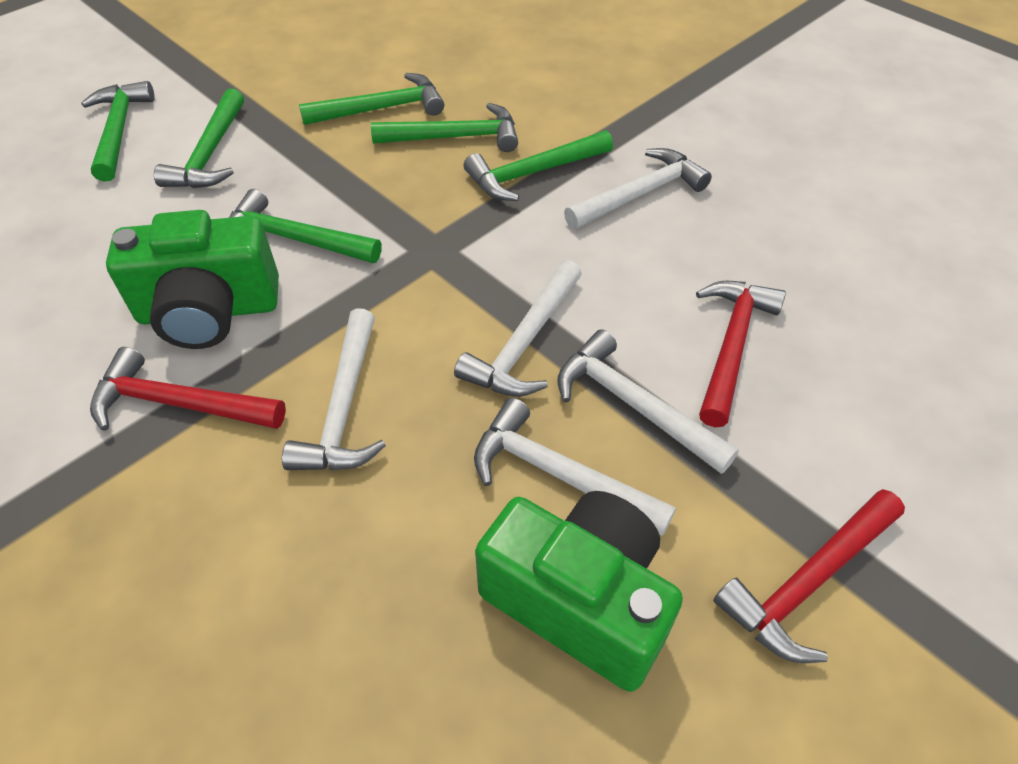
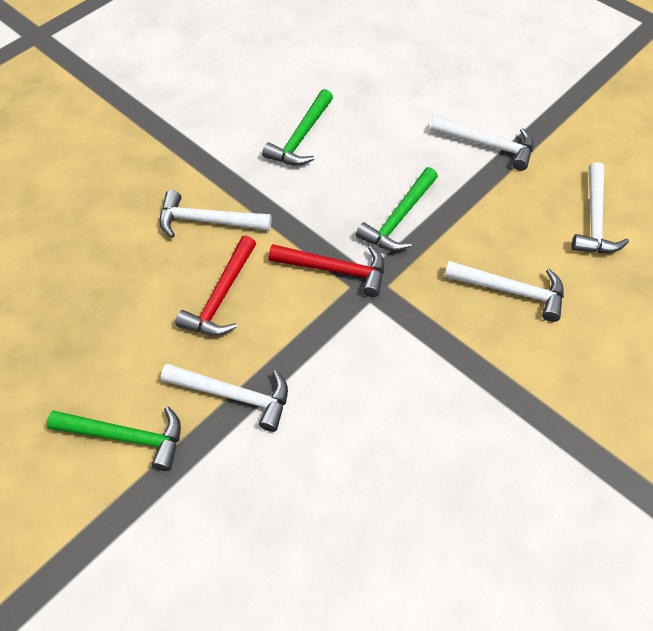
green camera: 2 -> 0
green hammer: 6 -> 3
red hammer: 3 -> 2

